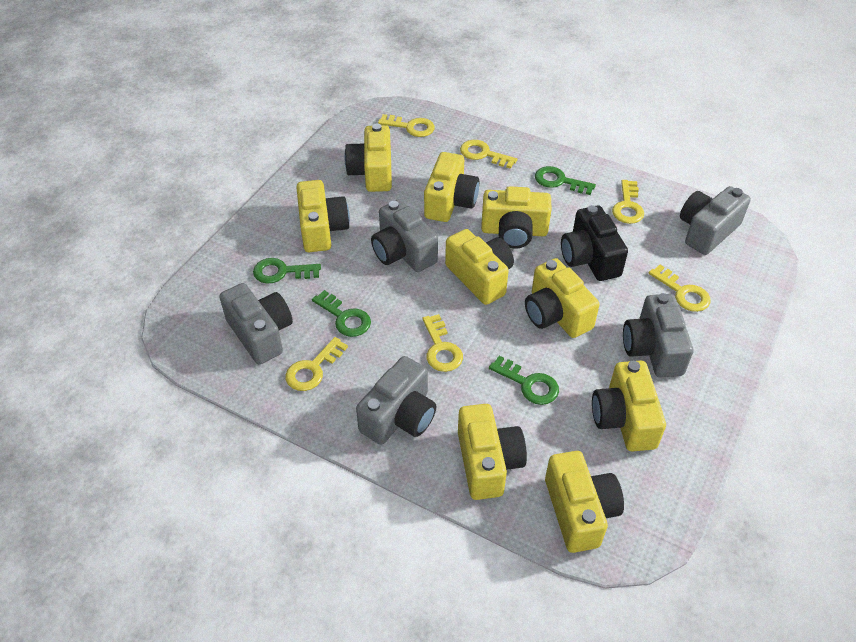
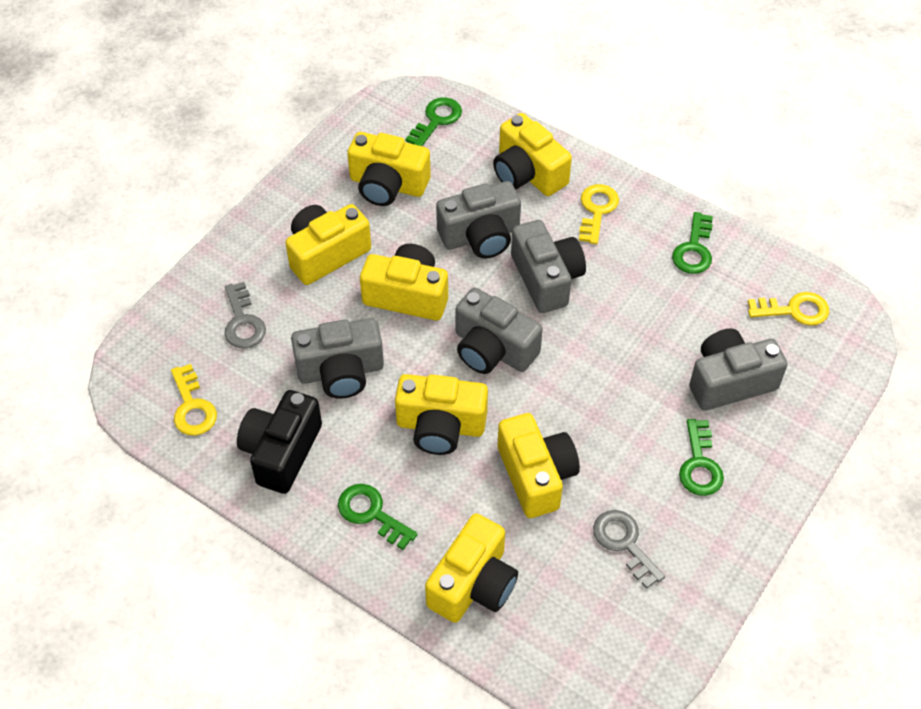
grey key: 0 -> 2
yellow camera: 9 -> 7
yellow key: 6 -> 3

